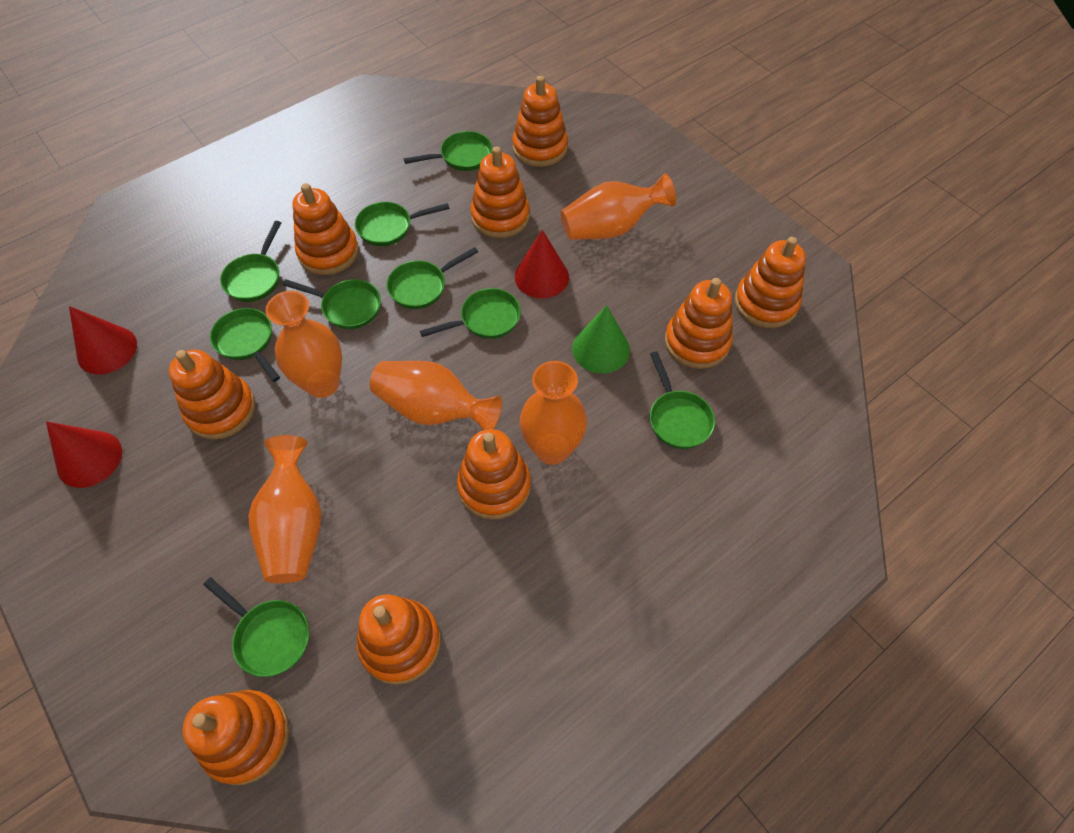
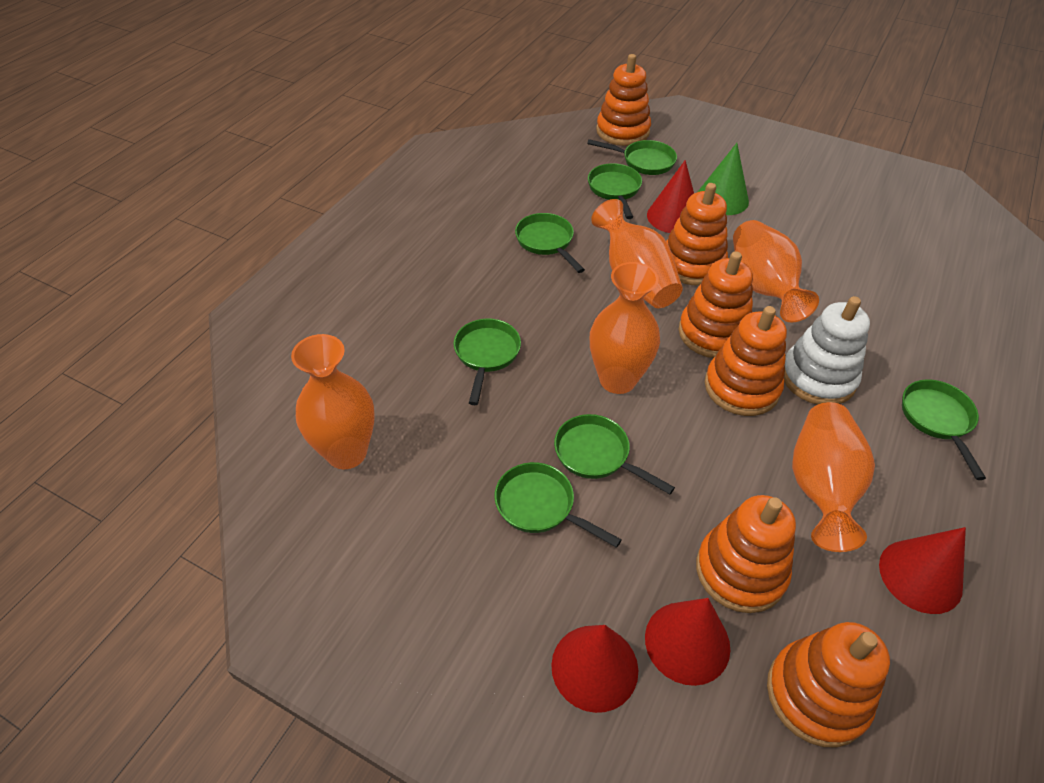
green pan: 9 -> 7
orange stacking toy: 9 -> 6
red cone: 3 -> 4
white stacking toy: 0 -> 1

